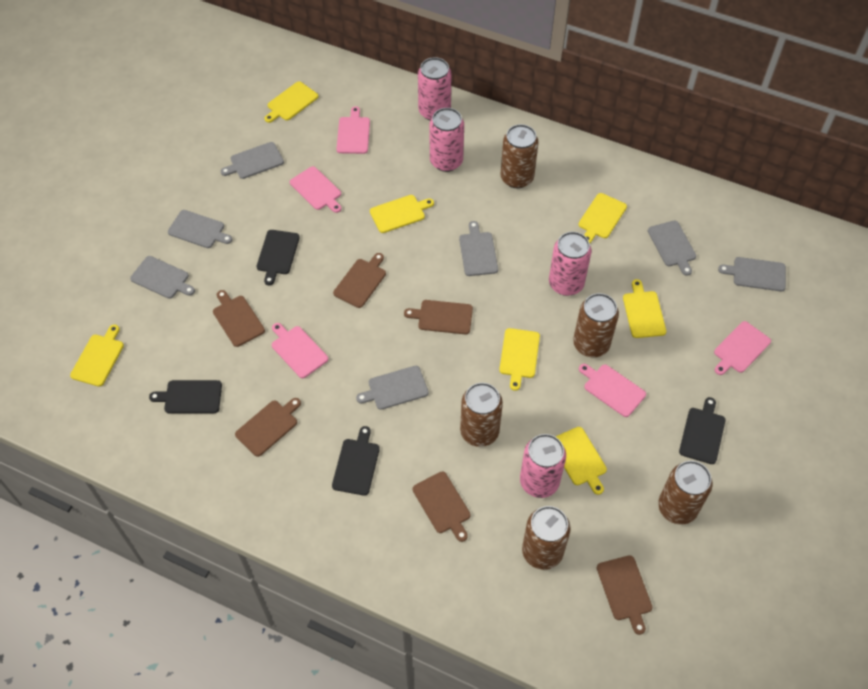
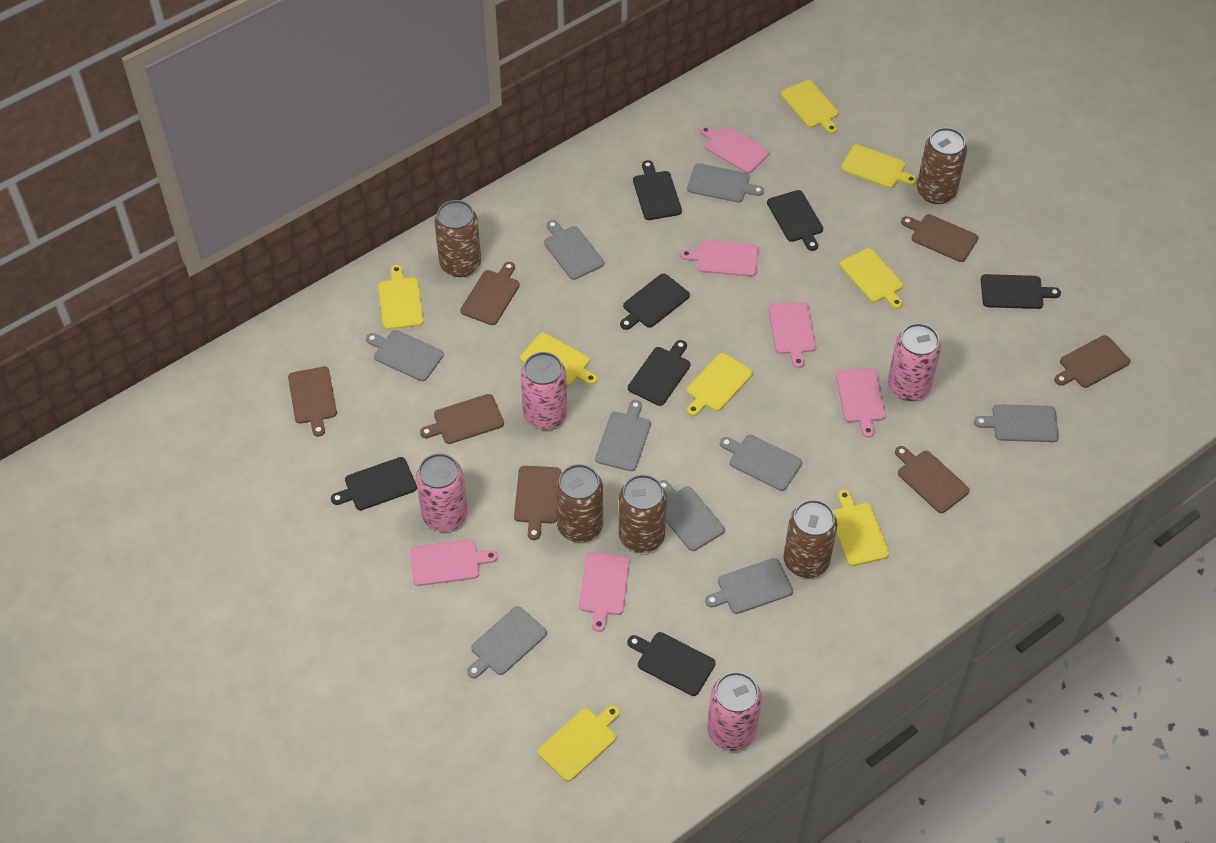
black cutting board: 4 -> 7
brown cutting board: 6 -> 7
grey cutting board: 7 -> 9
pink cutting board: 5 -> 6
yellow cutting board: 7 -> 8

